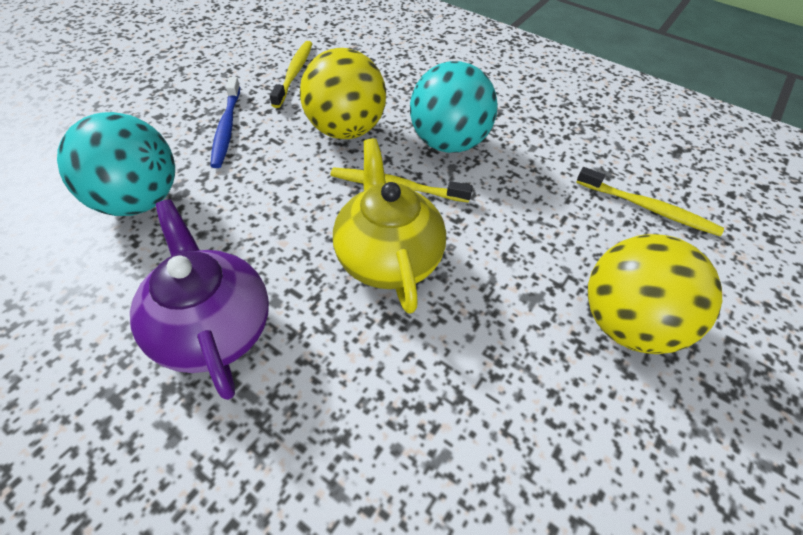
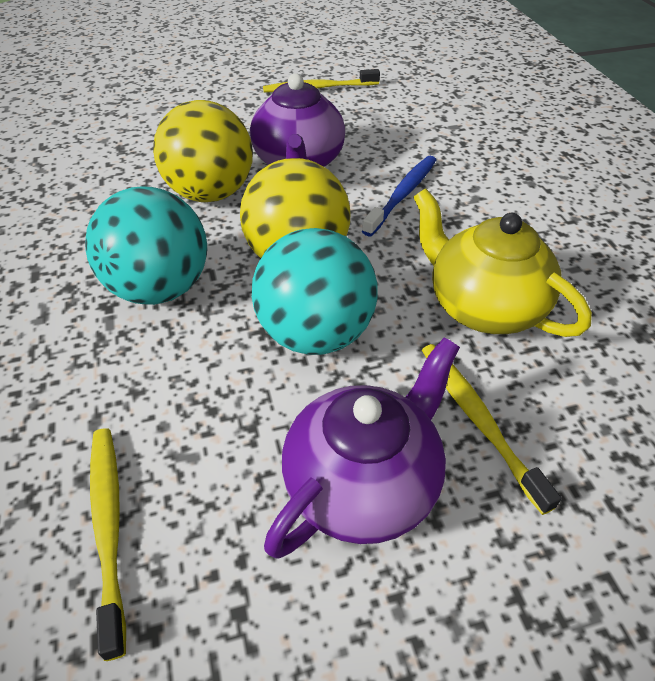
purple teapot: 1 -> 2

